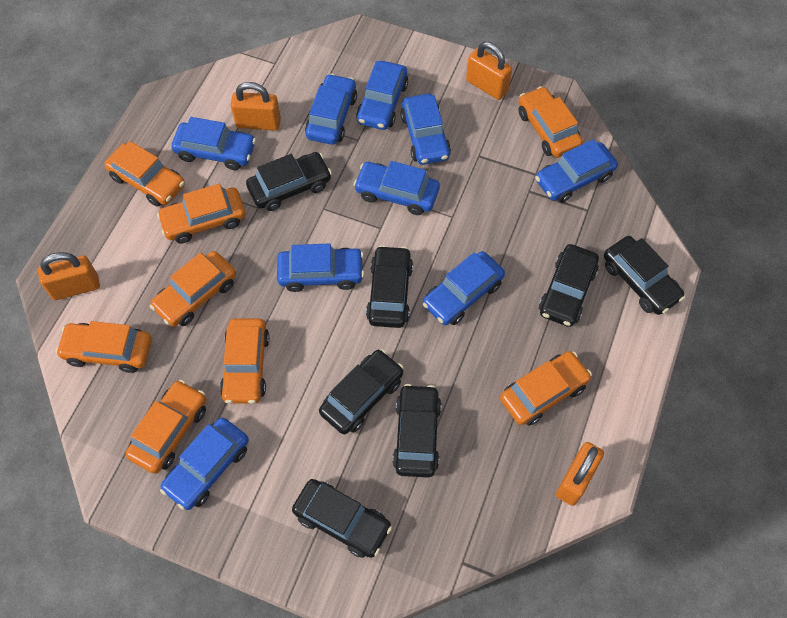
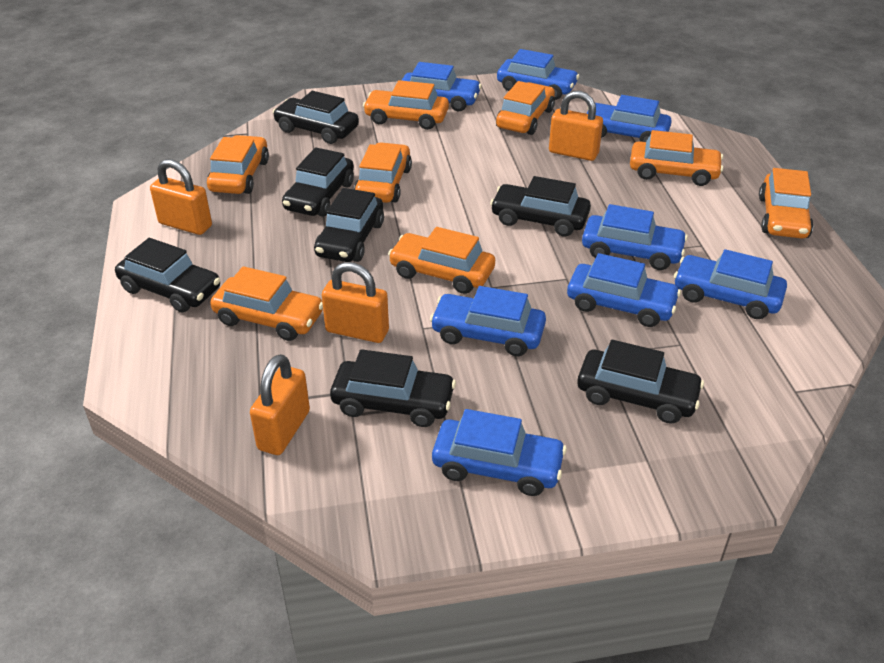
blue car: 9 -> 8

